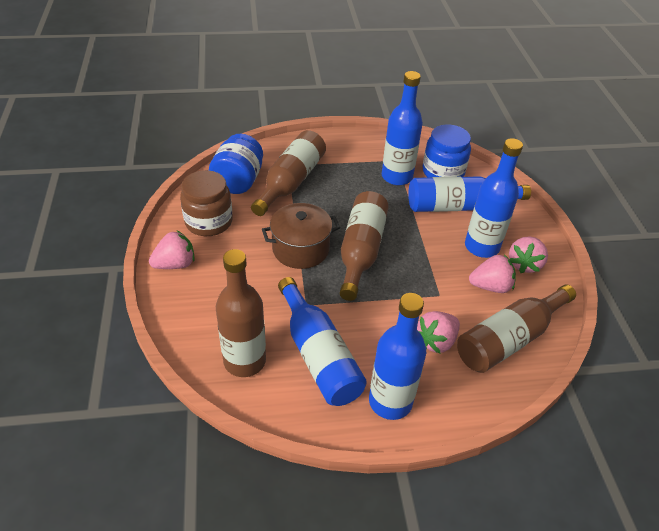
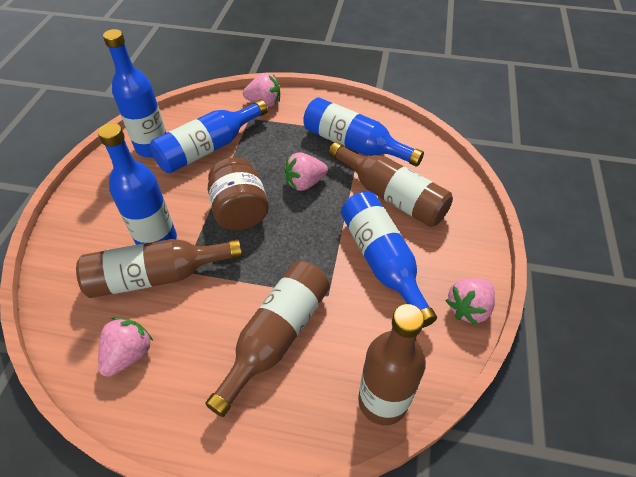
blue jar: 2 -> 0
brown pot: 1 -> 0

